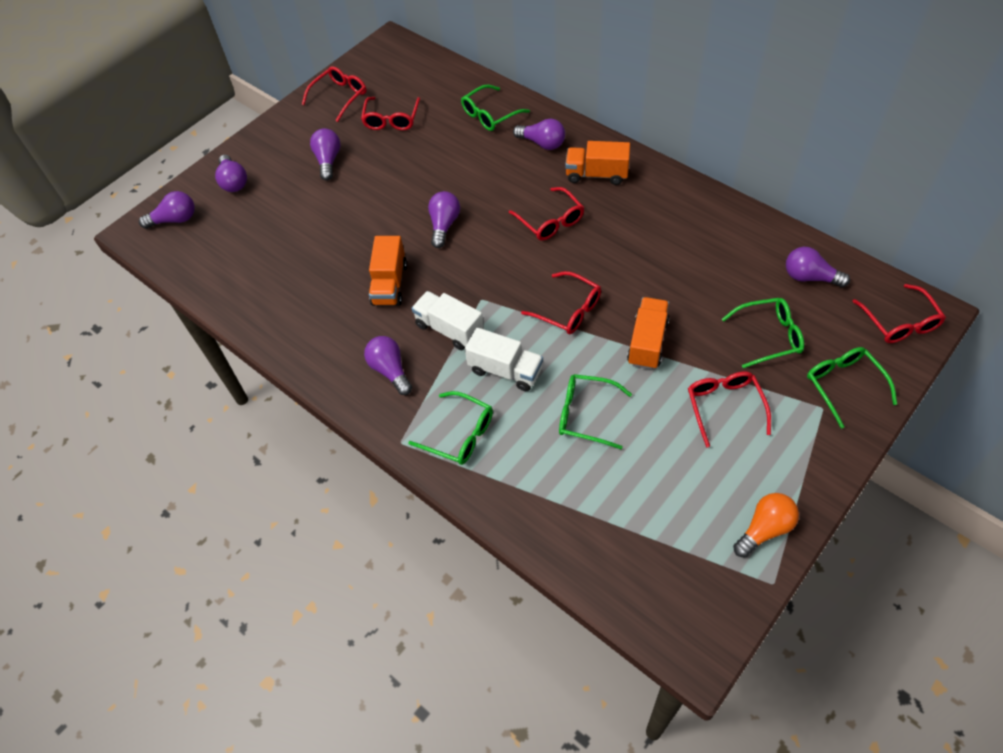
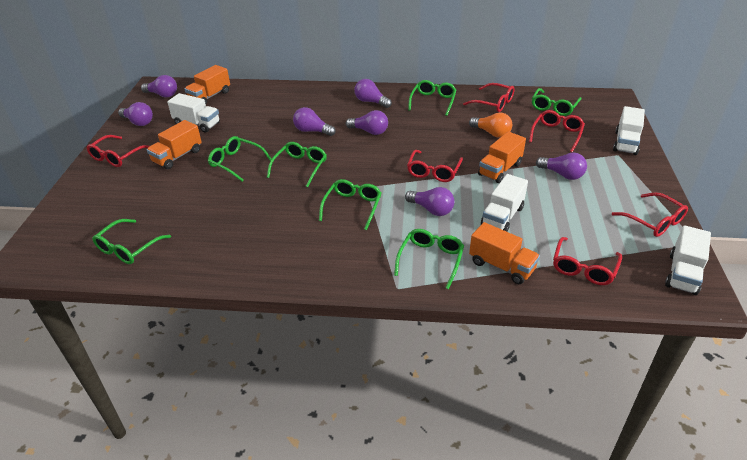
green glasses: 5 -> 7
orange truck: 3 -> 4
white truck: 2 -> 4

